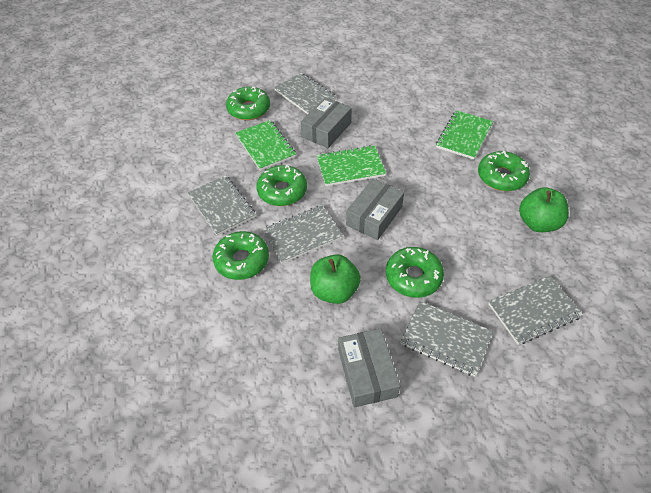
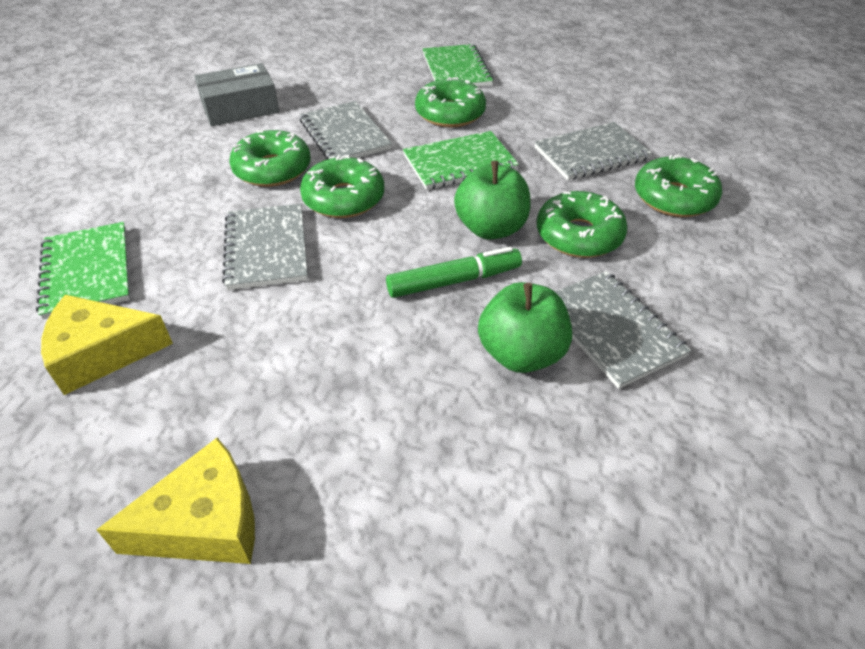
green marker: 0 -> 1
grey box: 3 -> 1
grey notebook: 5 -> 4
yellow cheese: 0 -> 2

